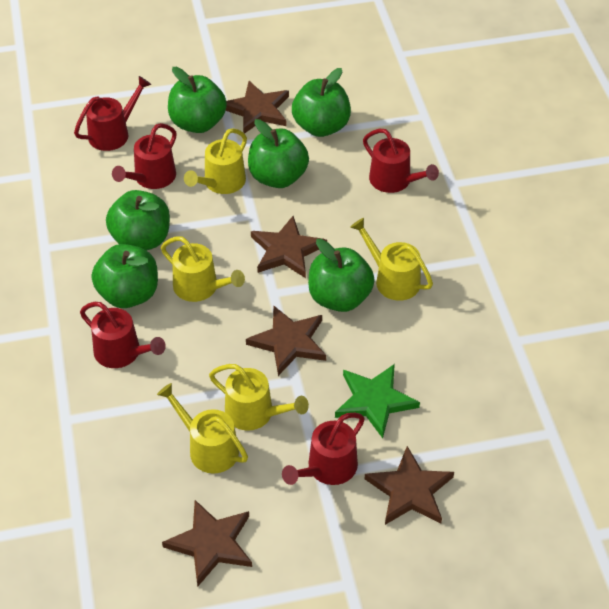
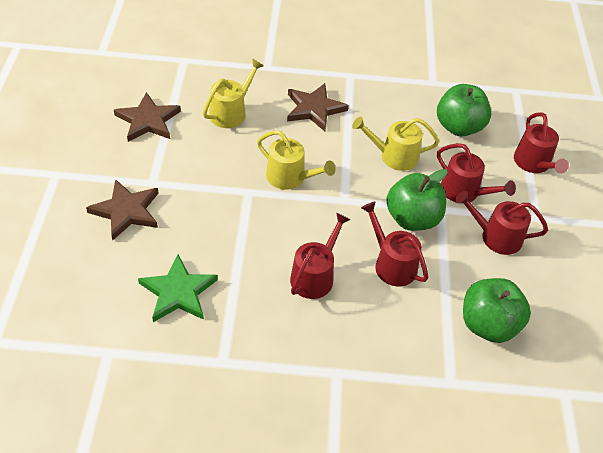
brown star: 5 -> 3
green apple: 6 -> 3
yellow watering can: 5 -> 3

